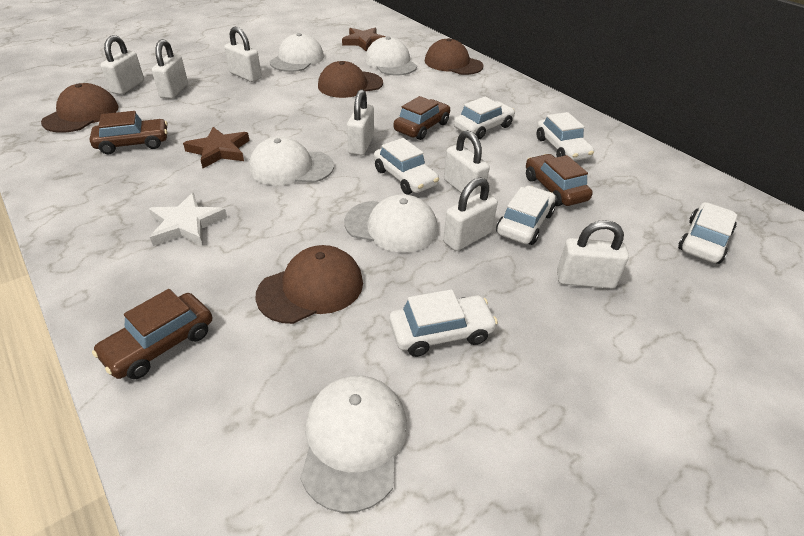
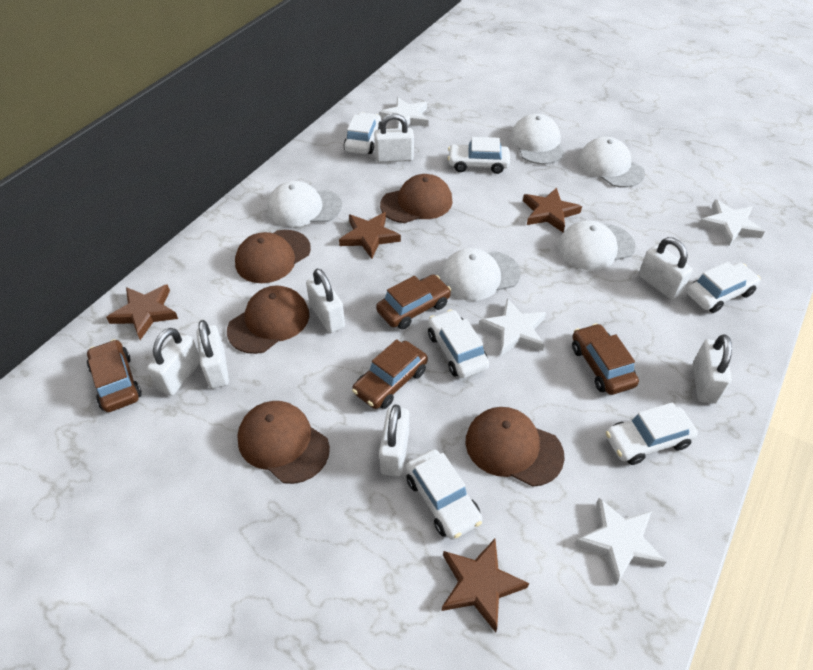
brown cap: 4 -> 5
brown star: 2 -> 4
white star: 1 -> 4

